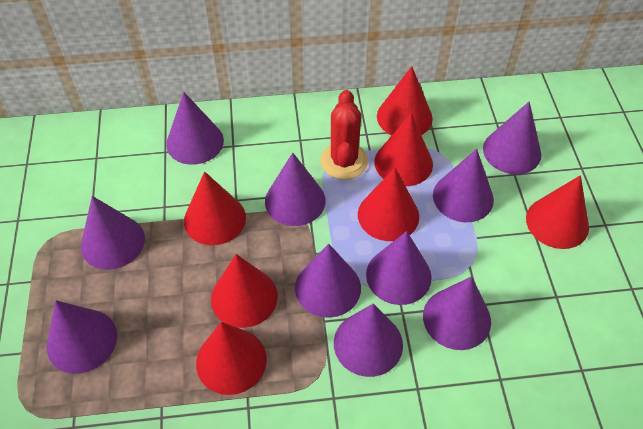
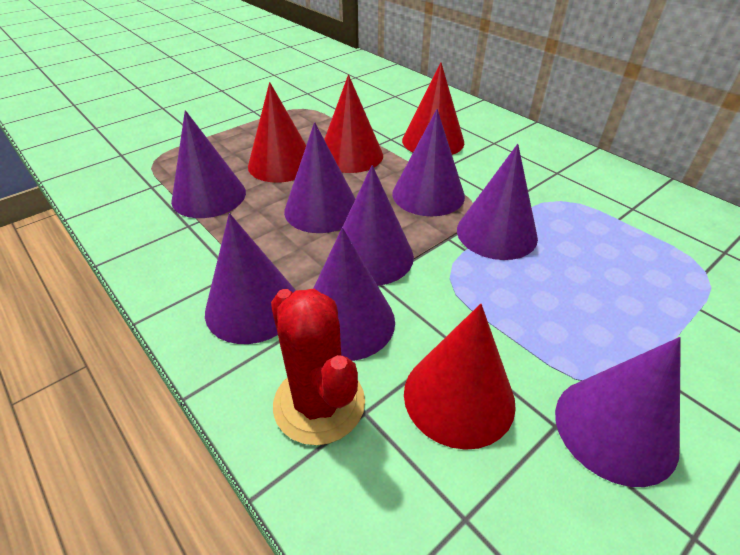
purple cone: 10 -> 8
red cone: 7 -> 4

